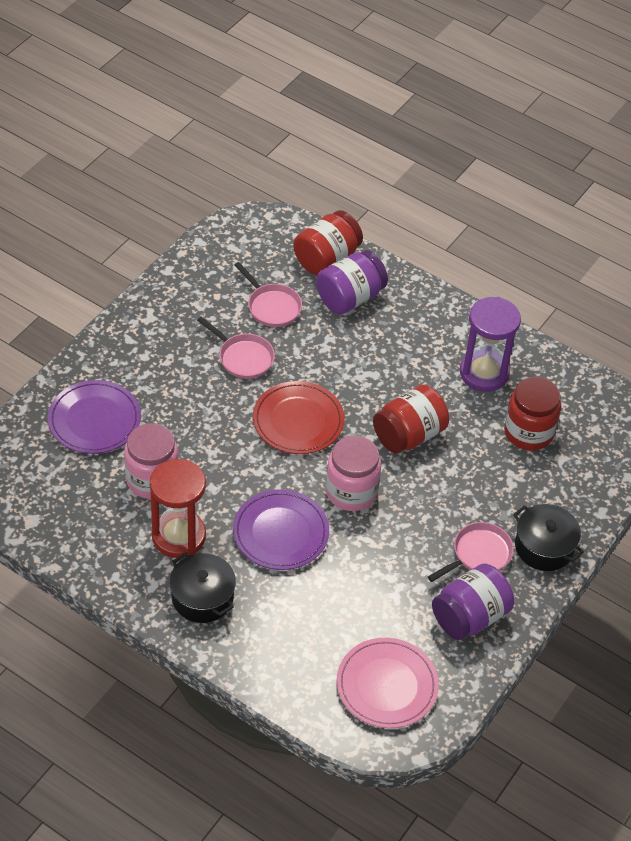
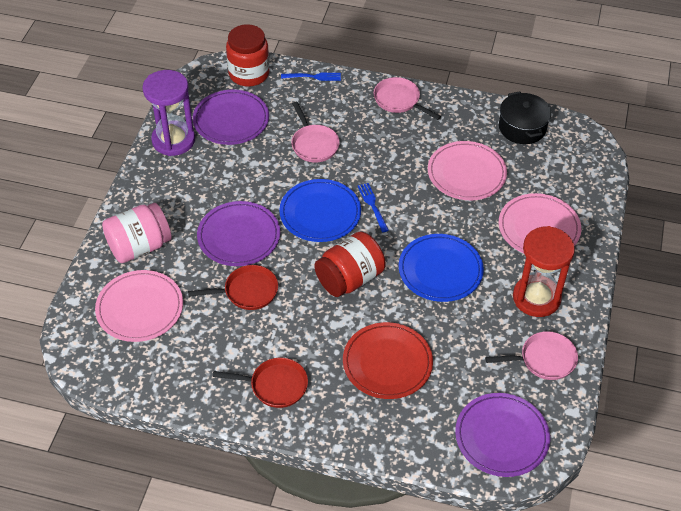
black pot: 2 -> 1
blue fork: 0 -> 2
blue plate: 0 -> 2
pink jar: 2 -> 1
pink plate: 1 -> 3
purple jar: 2 -> 0
purple plate: 2 -> 3
red jar: 3 -> 2
red pan: 0 -> 2

